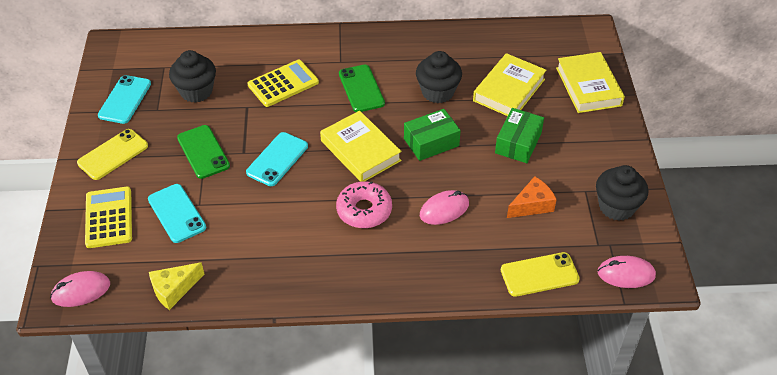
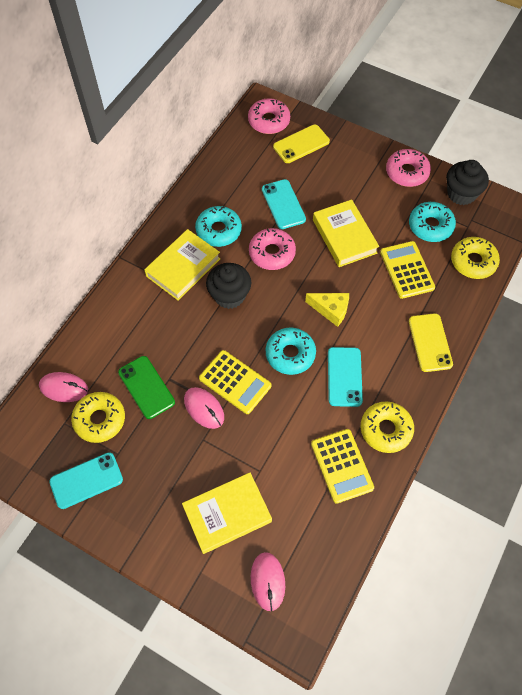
black cupcake: 3 -> 2
green box: 2 -> 0
green phone: 2 -> 1
orange cheese: 1 -> 0
pink donut: 1 -> 3
turquoise donut: 0 -> 3
yellow calculator: 2 -> 3
yellow donut: 0 -> 3

